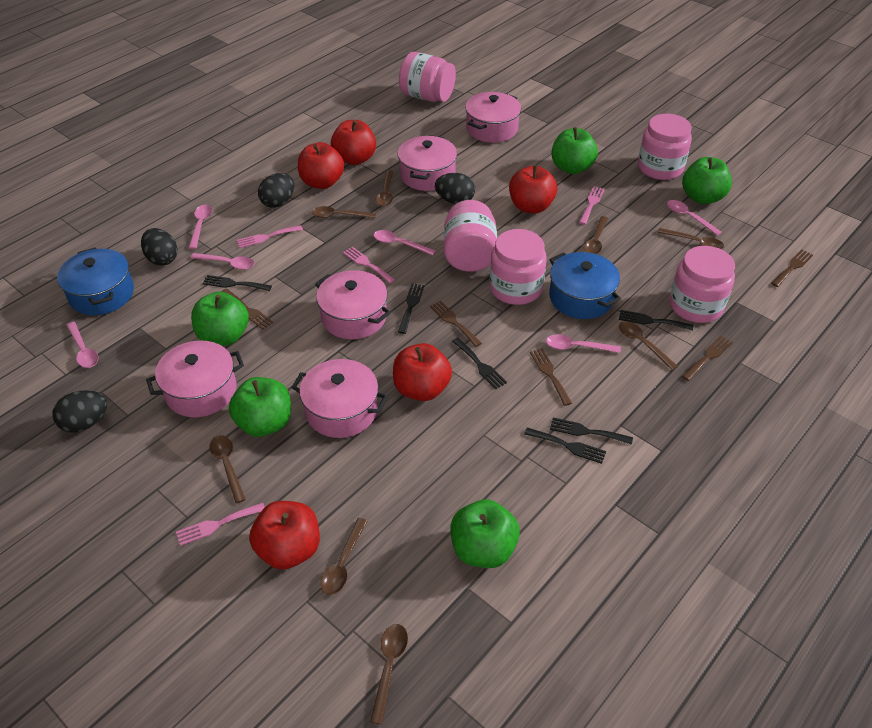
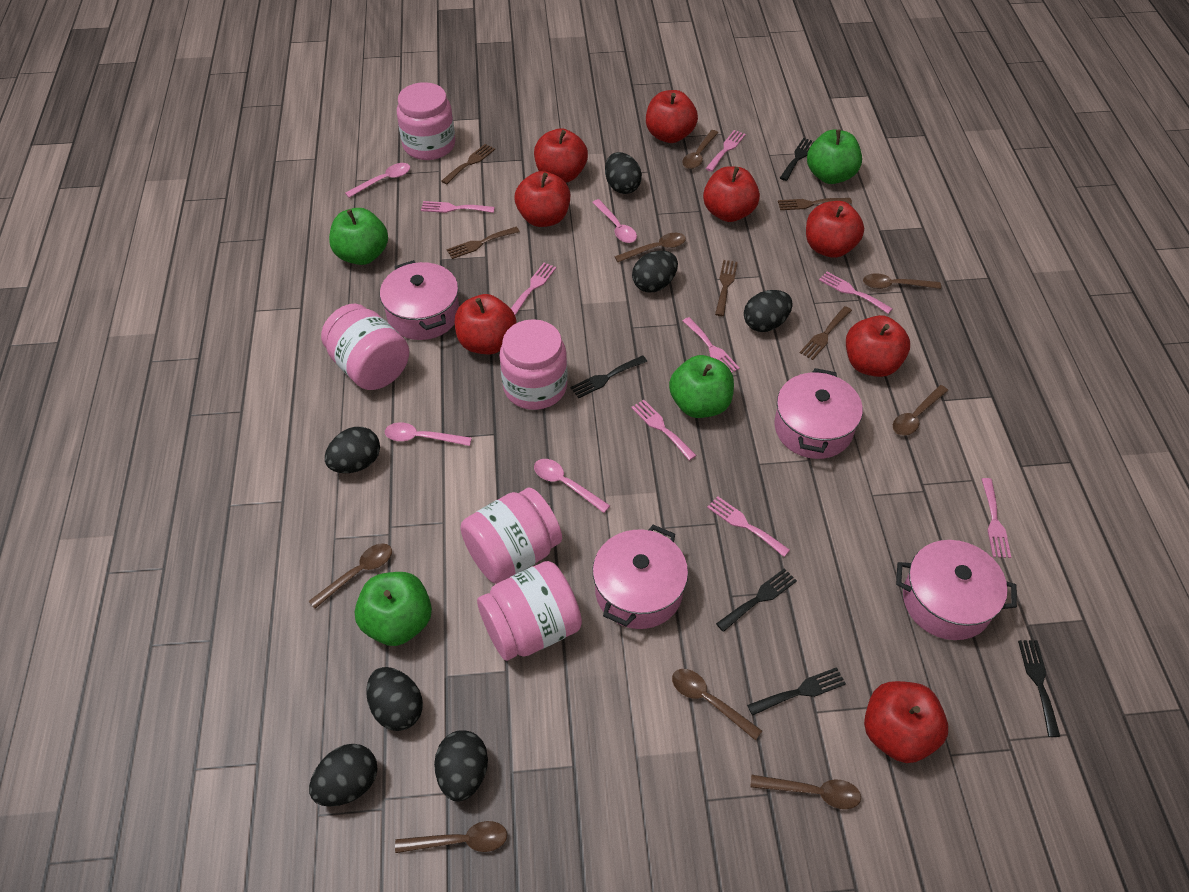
black egg: 4 -> 7
black fork: 6 -> 5
blue pot: 2 -> 0
green apple: 5 -> 4
pink fork: 4 -> 8
pink pot: 5 -> 4
pink spoon: 6 -> 4
red apple: 5 -> 8

